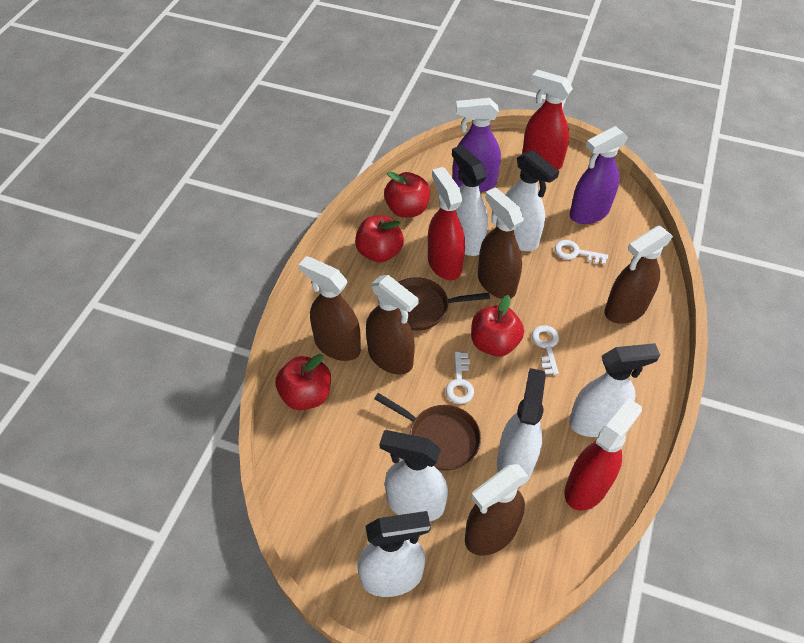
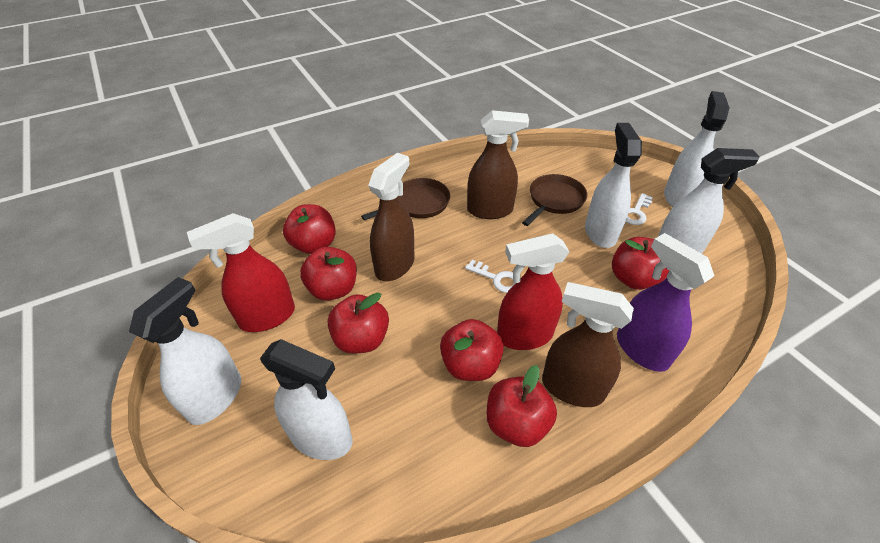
brown spray bottle: 5 -> 3
purple spray bottle: 2 -> 1
red apple: 4 -> 6
red spray bottle: 3 -> 2
white key: 3 -> 2
white spray bottle: 6 -> 5

